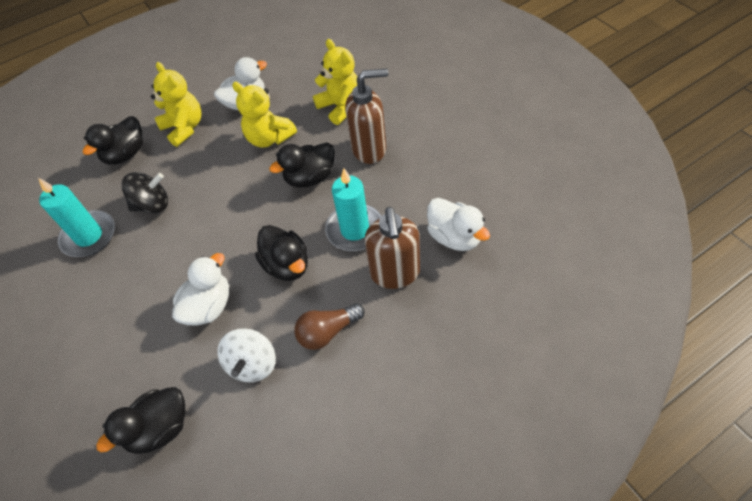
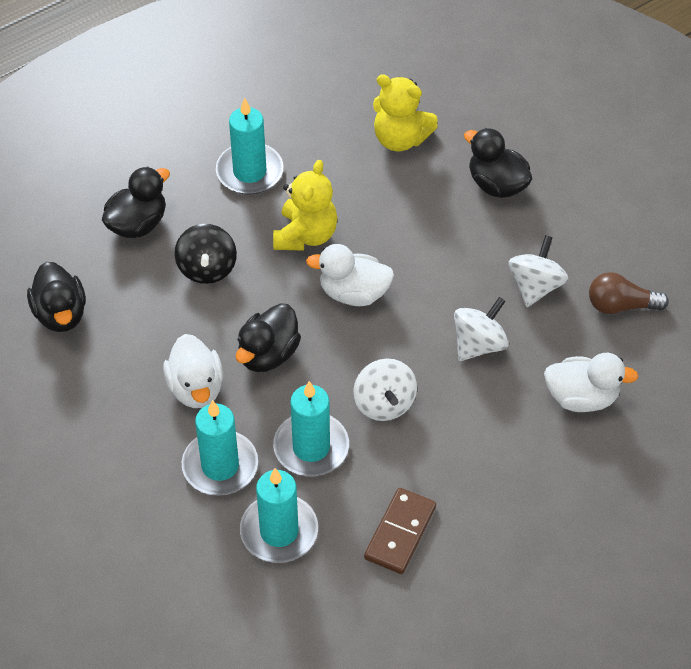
brown domino: 0 -> 1
brown soap dispenser: 2 -> 0
turquoise candle: 2 -> 4
white spinning top: 1 -> 3
yellow teddy bear: 3 -> 2

